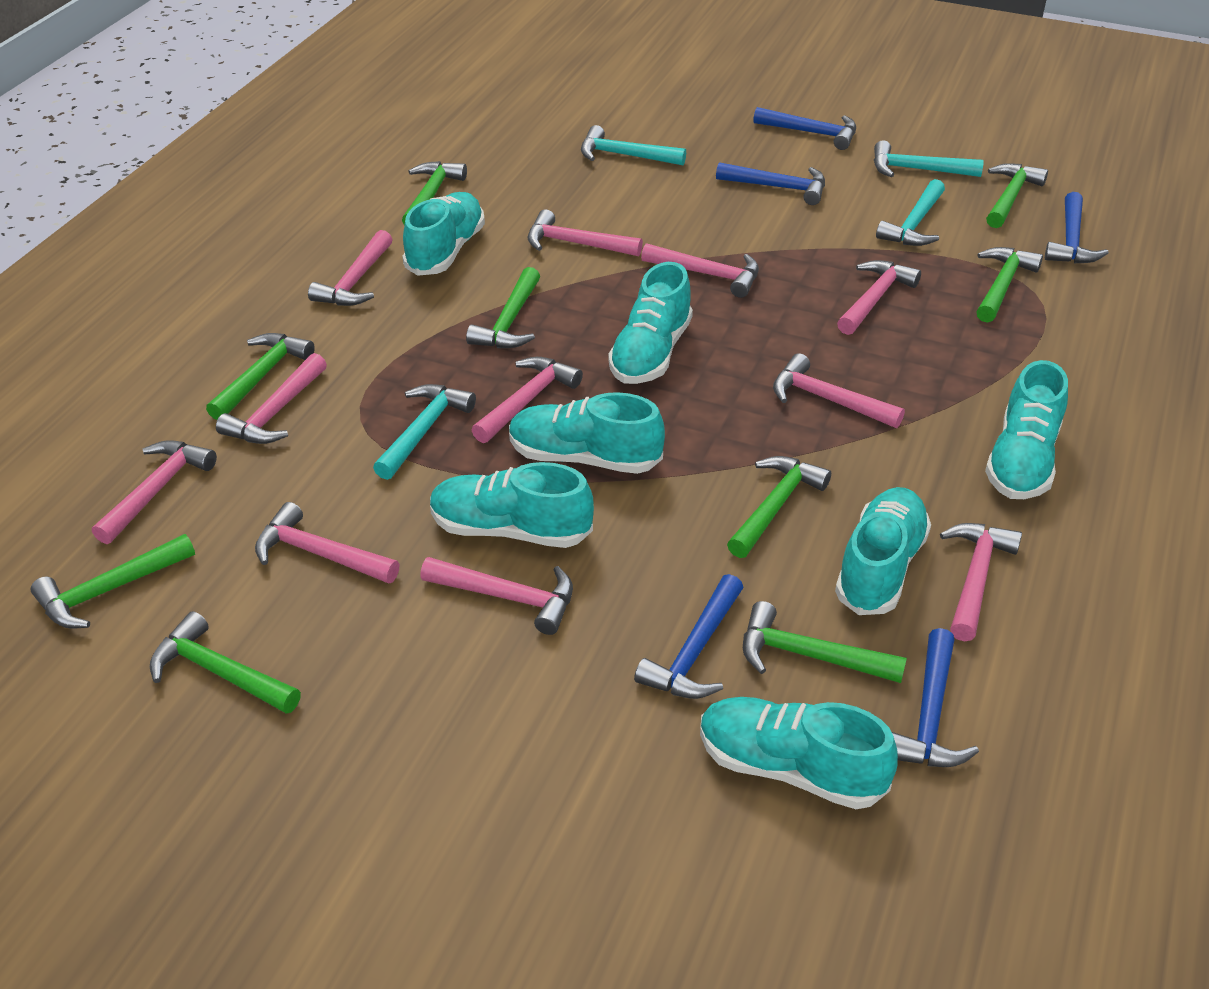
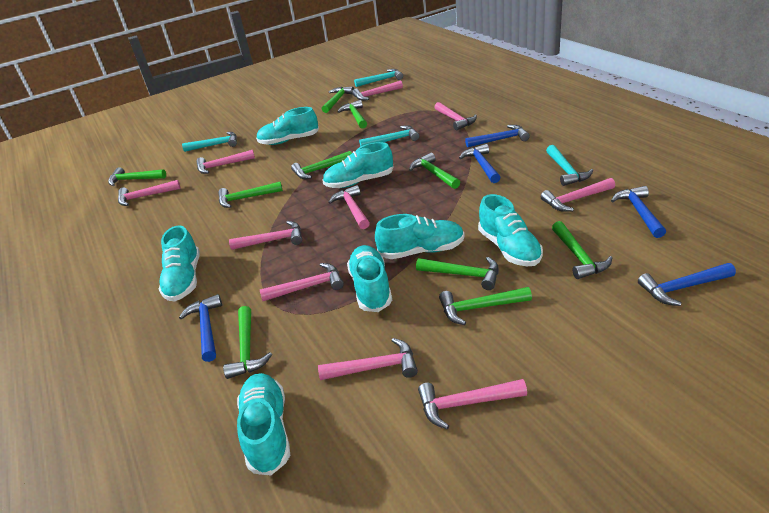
green hammer: 9 -> 10
pink hammer: 11 -> 10

